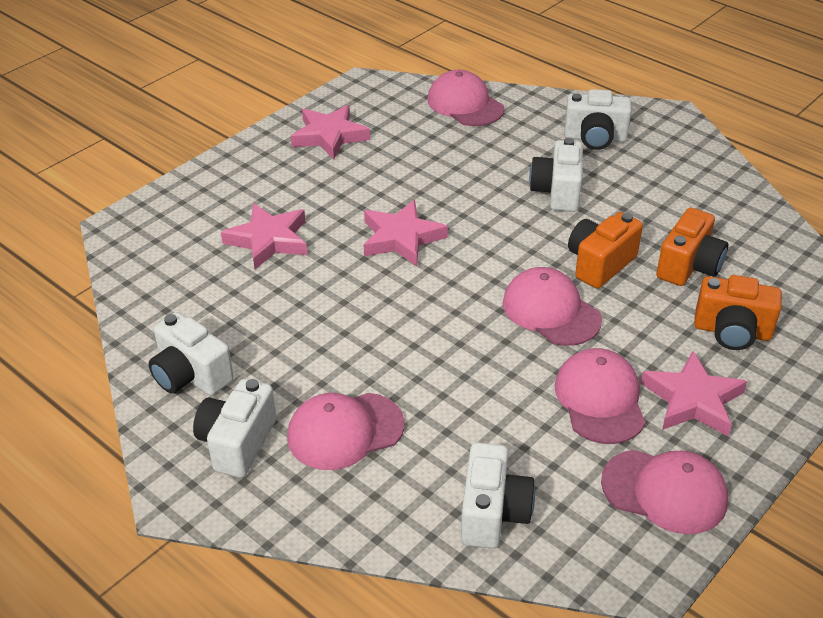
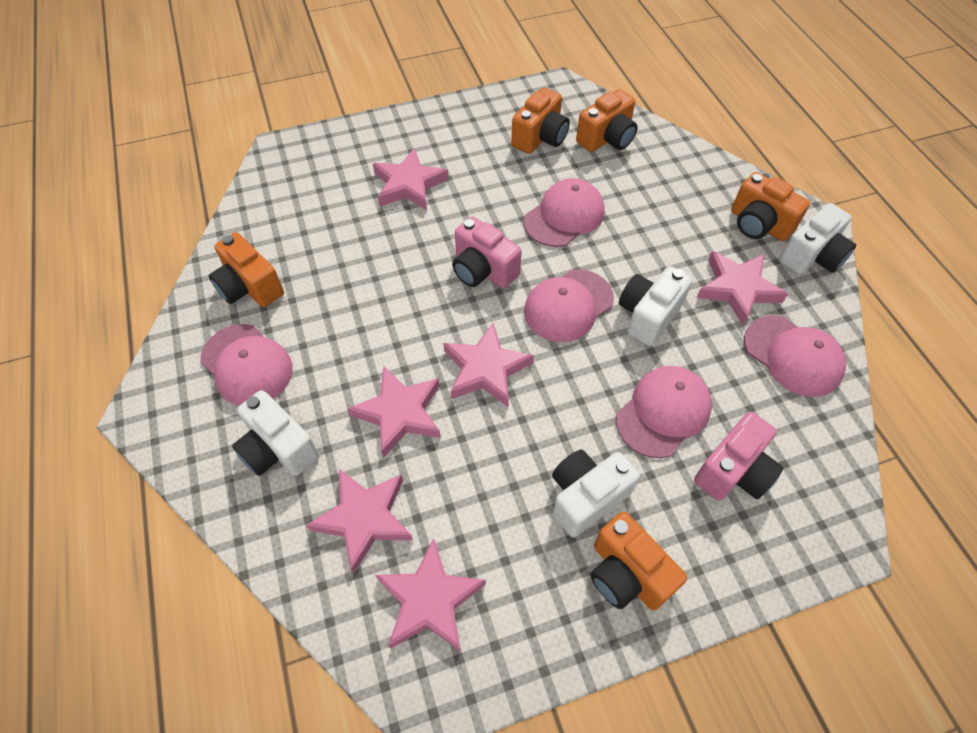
orange camera: 3 -> 5
pink camera: 0 -> 2
pink star: 4 -> 6
white camera: 5 -> 4

